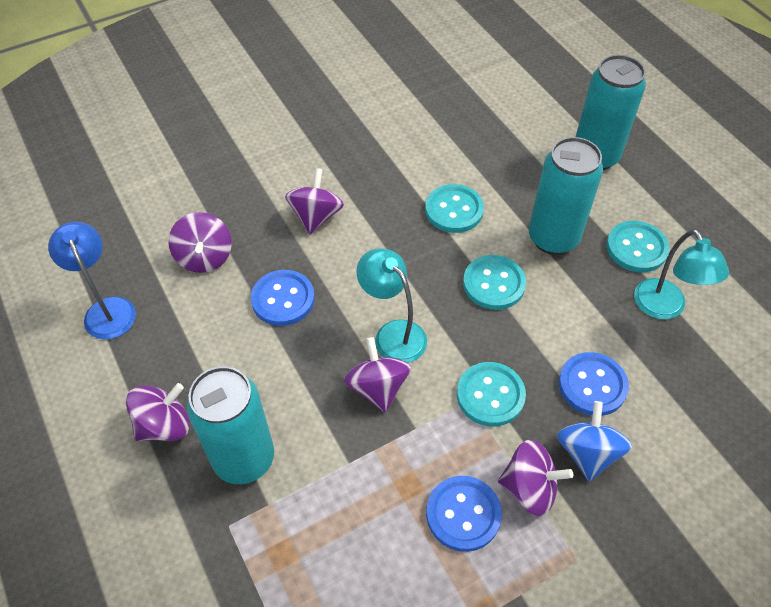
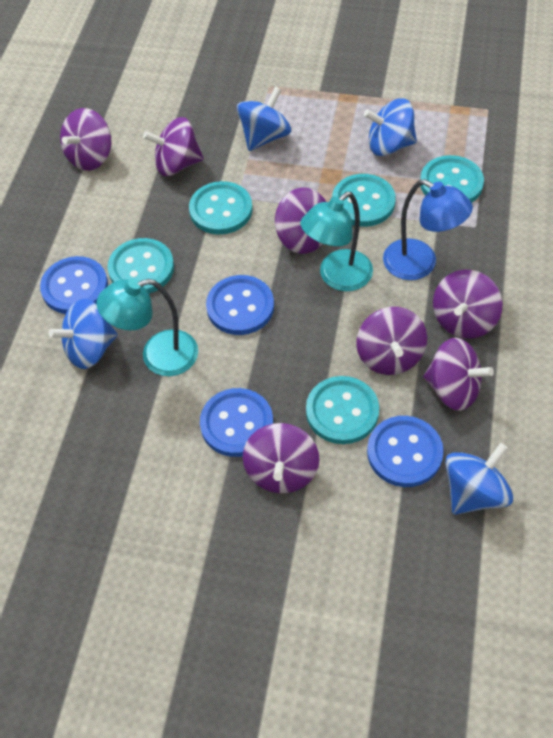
blue button: 3 -> 4
blue spinning top: 1 -> 4
purple spinning top: 5 -> 7
turquoise button: 4 -> 5
turquoise can: 3 -> 0

